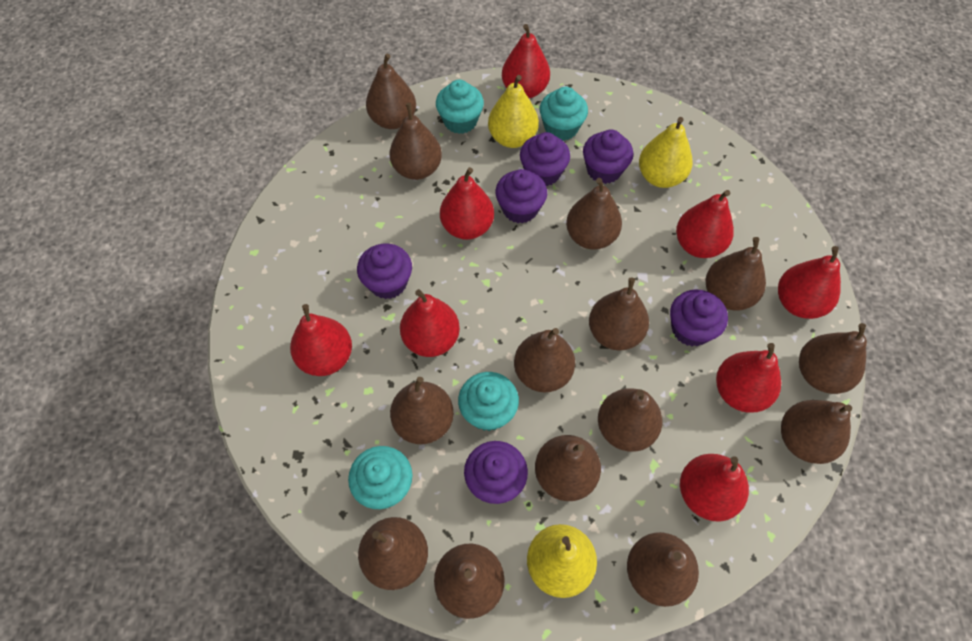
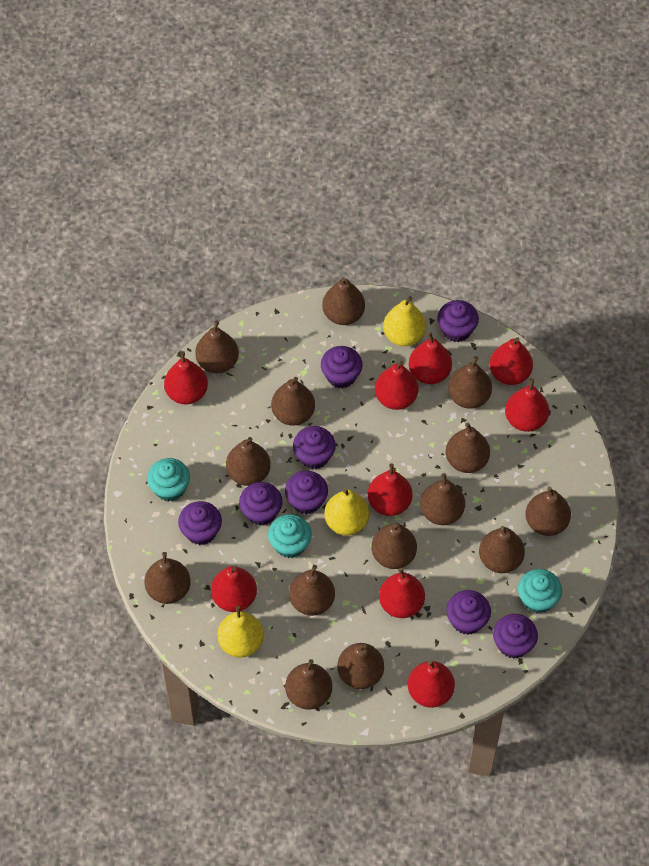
purple cupcake: 6 -> 8
red pear: 8 -> 9
turquoise cupcake: 4 -> 3

